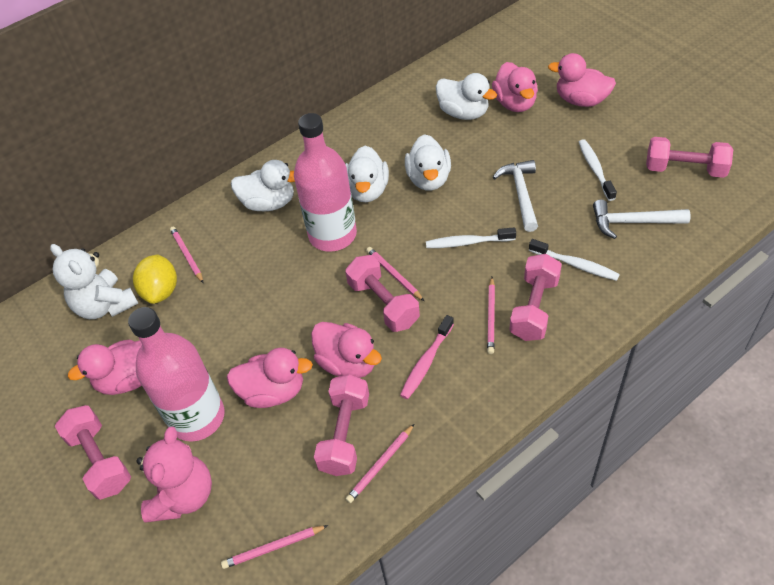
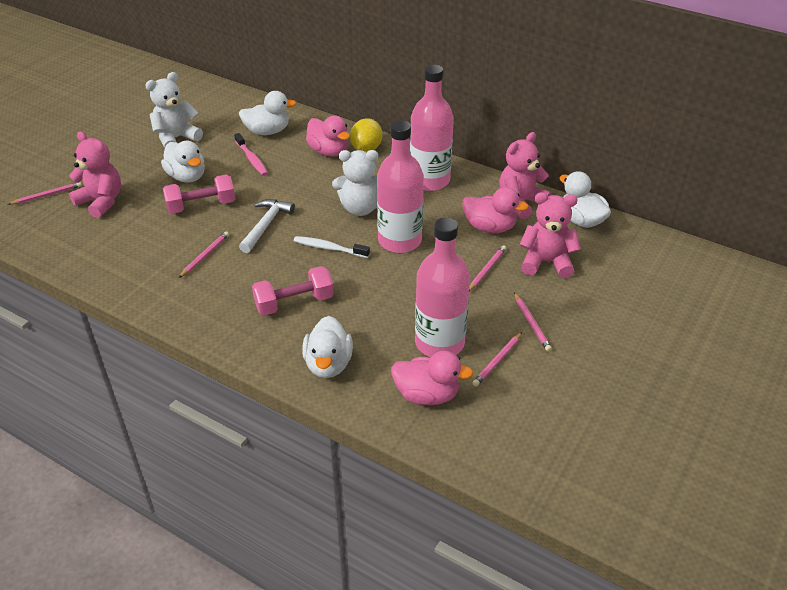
pink bottle: 2 -> 3
pink duck: 5 -> 3
pink dumbbell: 5 -> 2
pink teddy bear: 1 -> 3
white hammer: 2 -> 1
white teddy bear: 1 -> 2
white toothbrush: 3 -> 1

